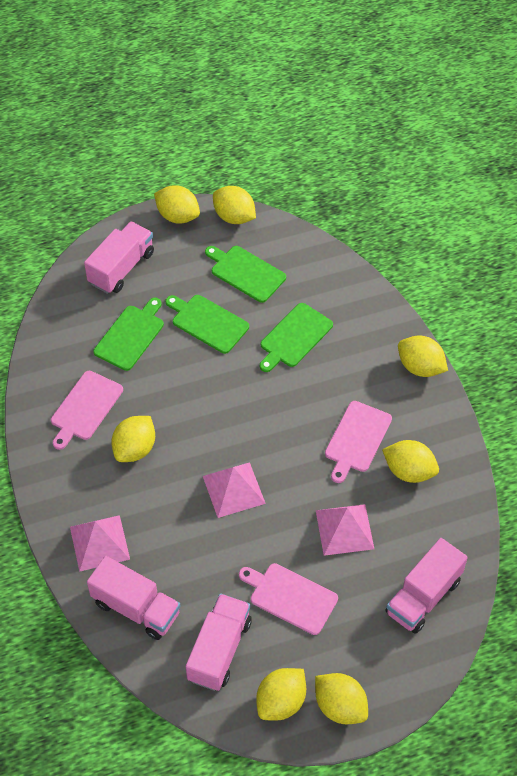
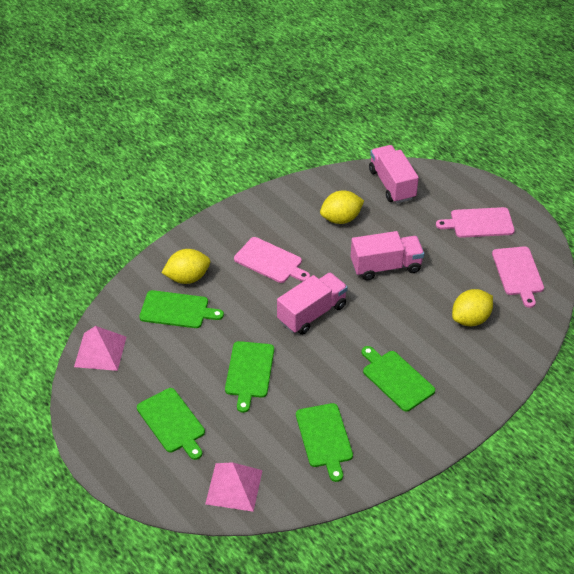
green cutting board: 4 -> 5
pink pyramid: 3 -> 2
pink truck: 4 -> 3
yellow lemon: 7 -> 3

